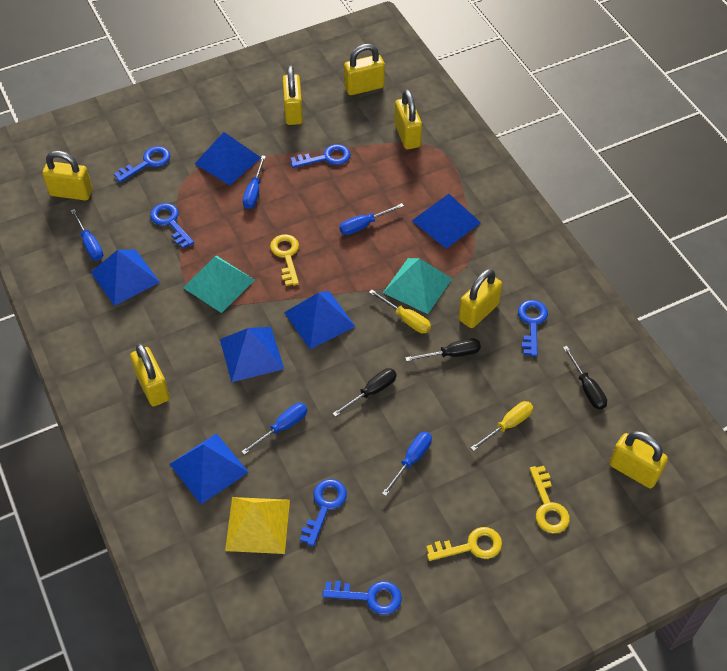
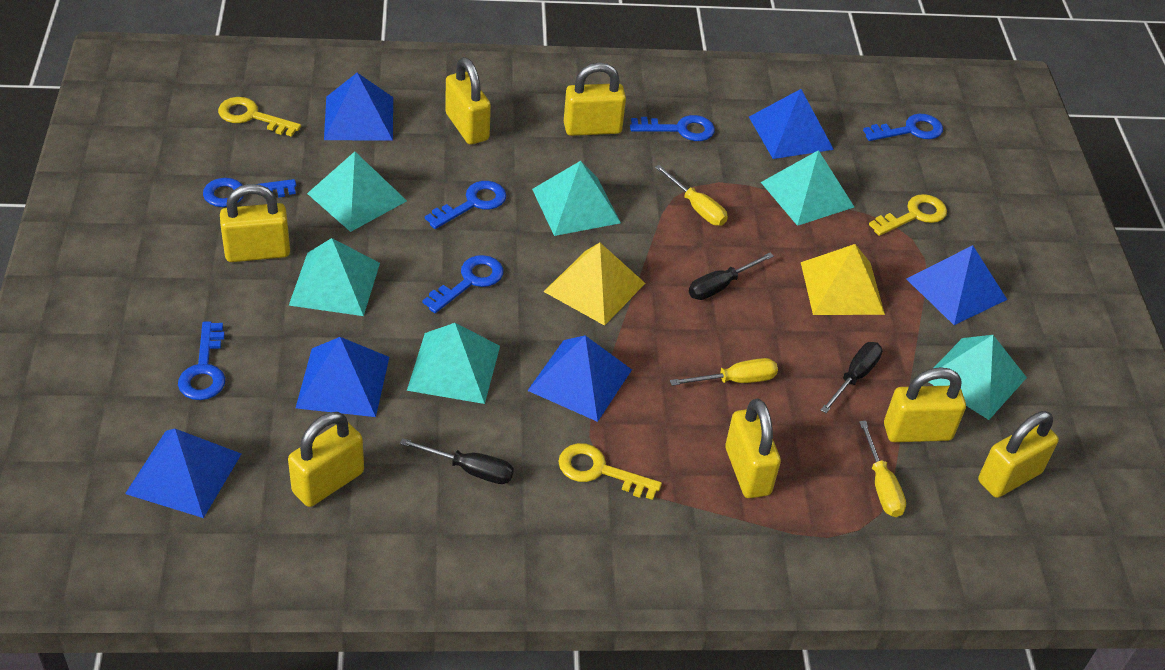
blue screwdriver: 5 -> 0
turquoise pyramid: 2 -> 6
yellow pyramid: 1 -> 2
yellow screwdriver: 2 -> 3

